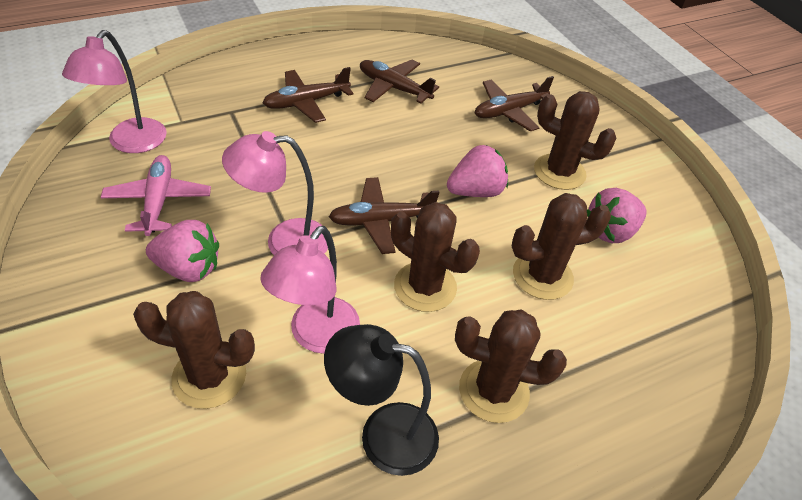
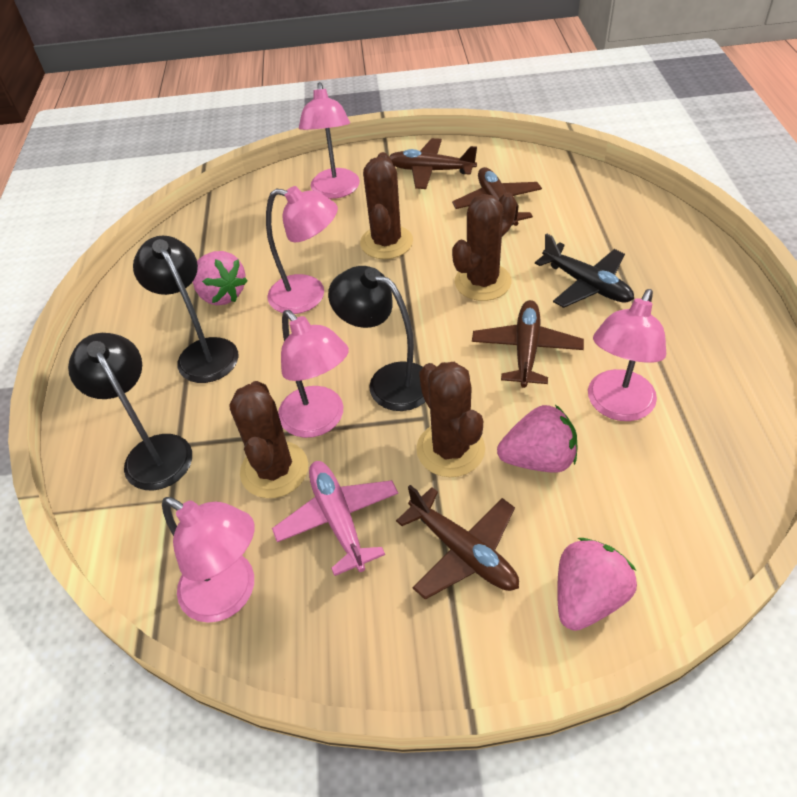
black lamp: 1 -> 3
black plane: 0 -> 1
brown cactus: 5 -> 4
pink lamp: 3 -> 5

